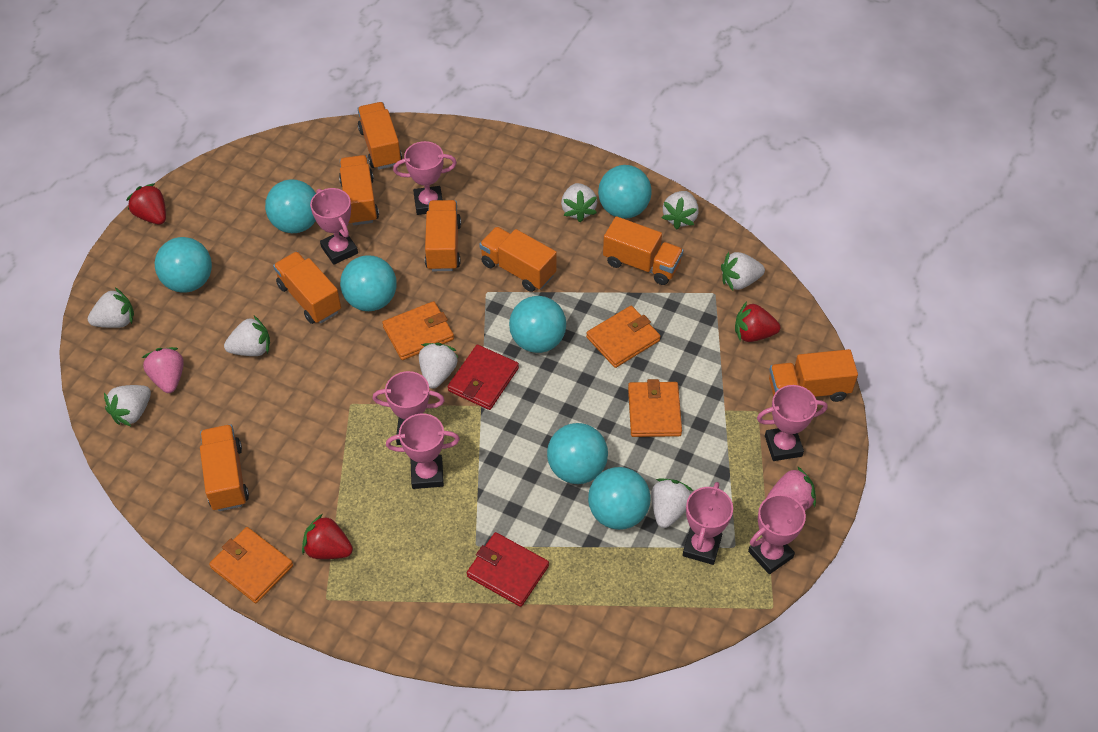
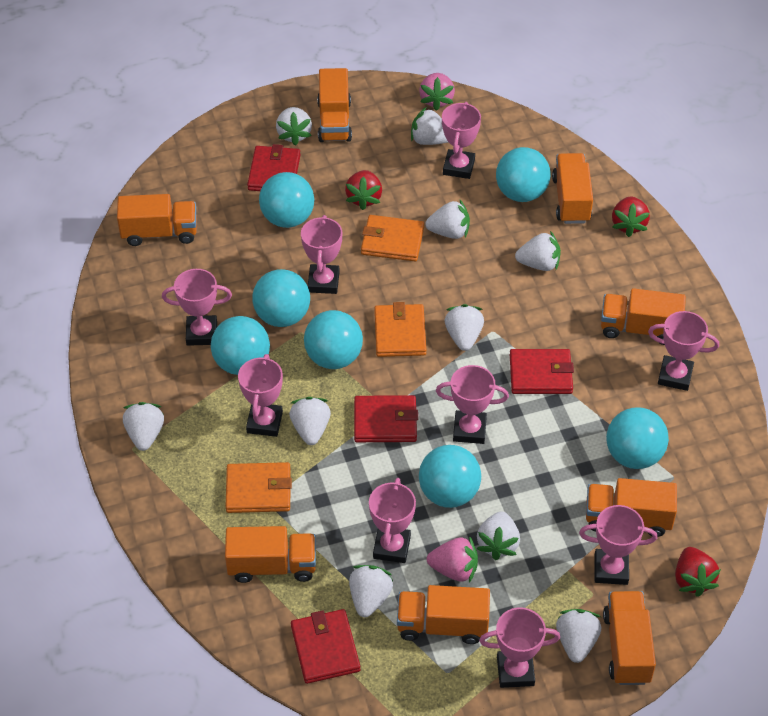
orange wallet: 4 -> 3
pink trophy: 7 -> 9
red wallet: 2 -> 4
white strawberry: 8 -> 10

